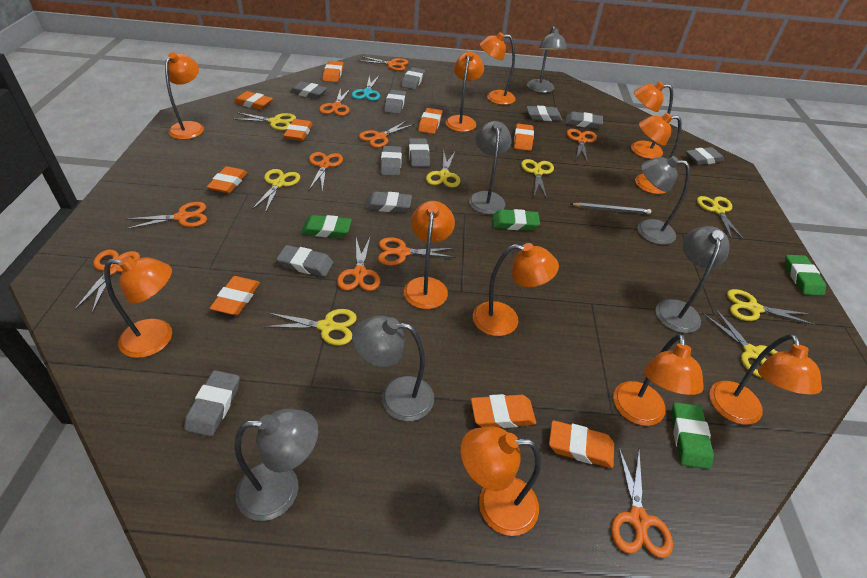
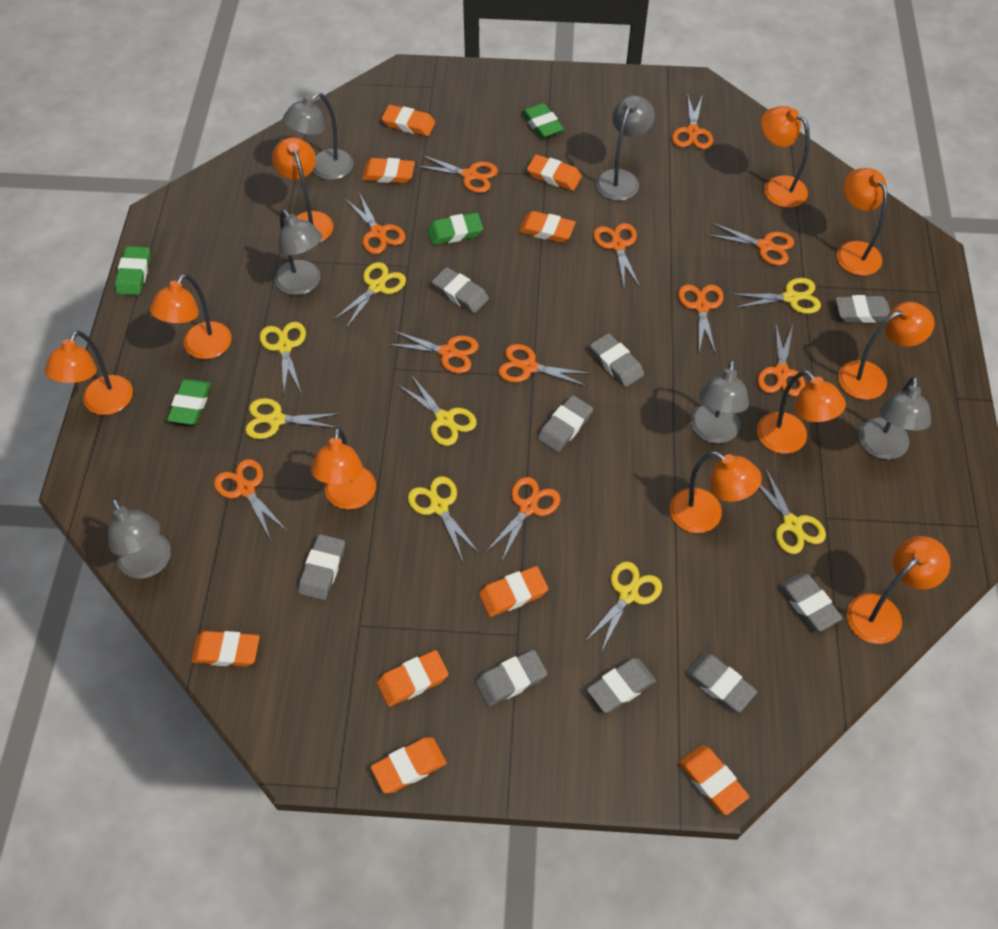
grey eraser: 11 -> 9
grey pencil: 1 -> 0
orange lamp: 11 -> 10
orange scissors: 10 -> 11
turquoise scissors: 1 -> 0

